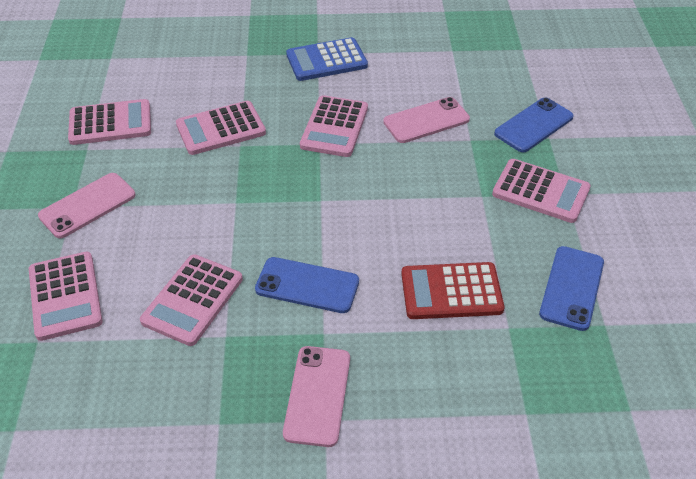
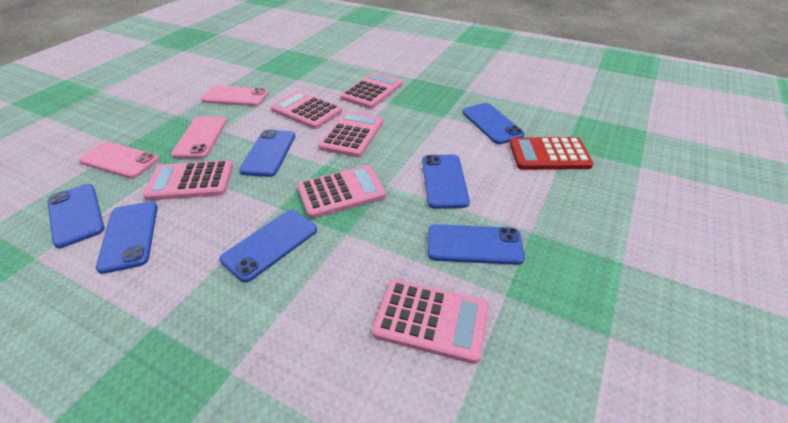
blue calculator: 1 -> 0
blue phone: 3 -> 7

